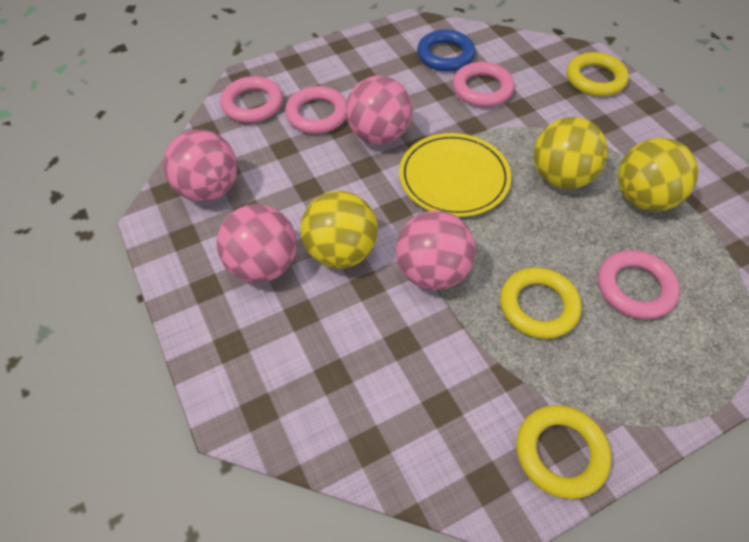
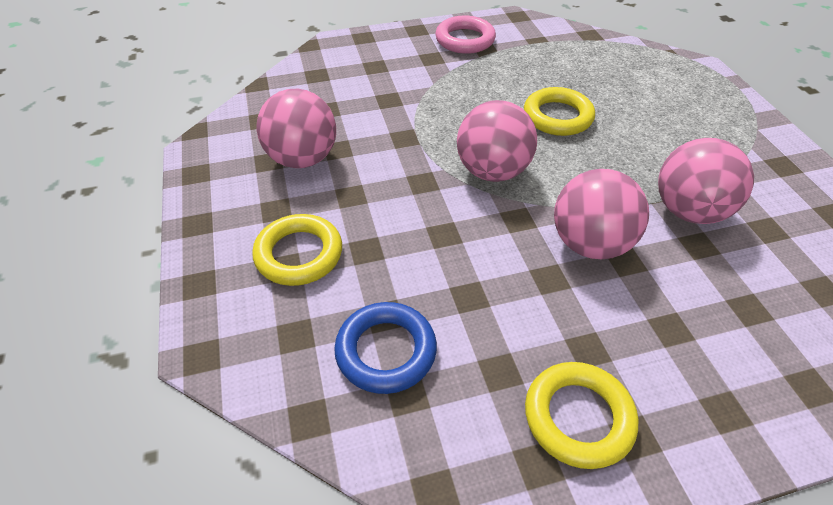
pink ring: 4 -> 1
yellow ball: 3 -> 0
yellow plate: 1 -> 0

